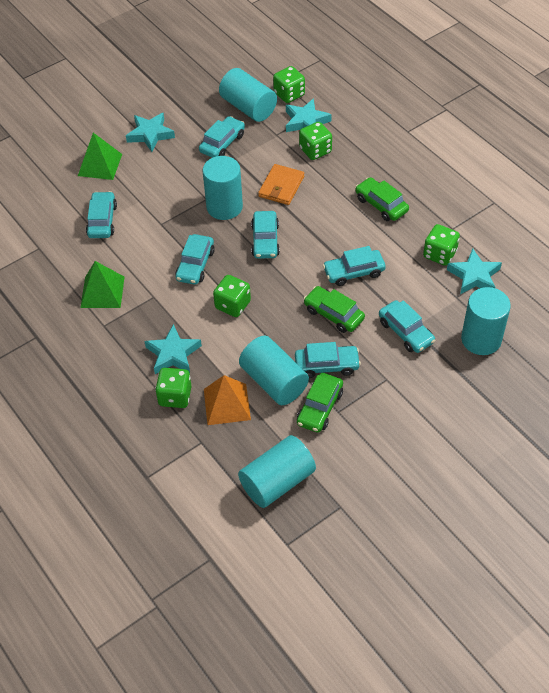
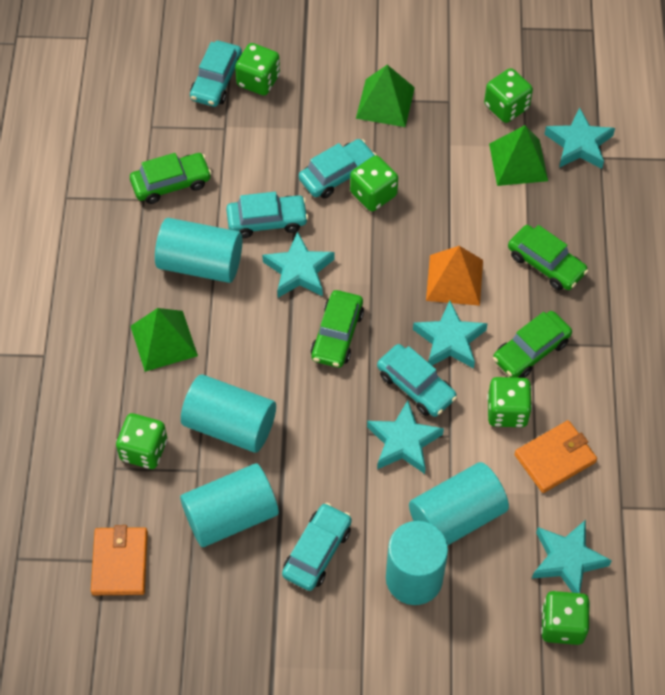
green car: 3 -> 4
green dice: 5 -> 6
green pyramid: 2 -> 3
orange wallet: 1 -> 2
turquoise car: 7 -> 5
turquoise star: 4 -> 5

